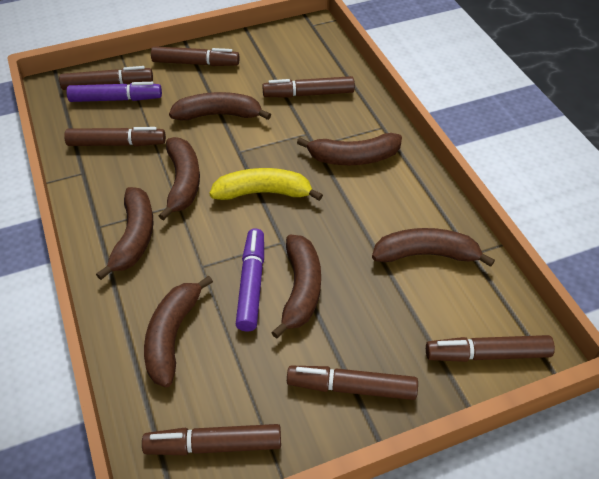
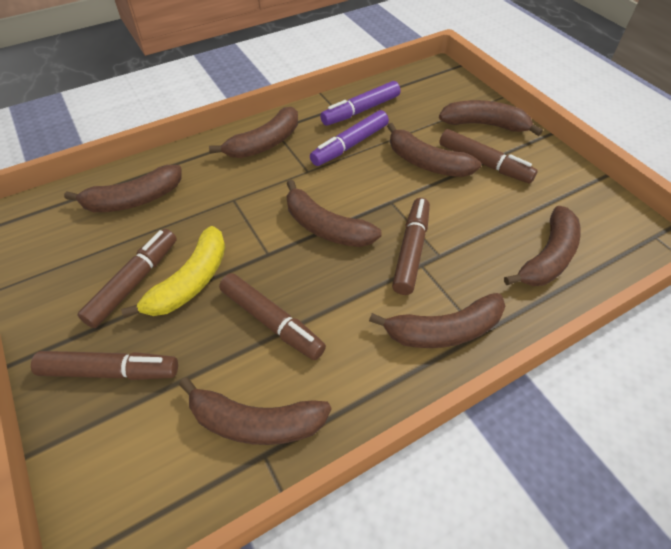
brown banana: 7 -> 8
brown marker: 7 -> 5

